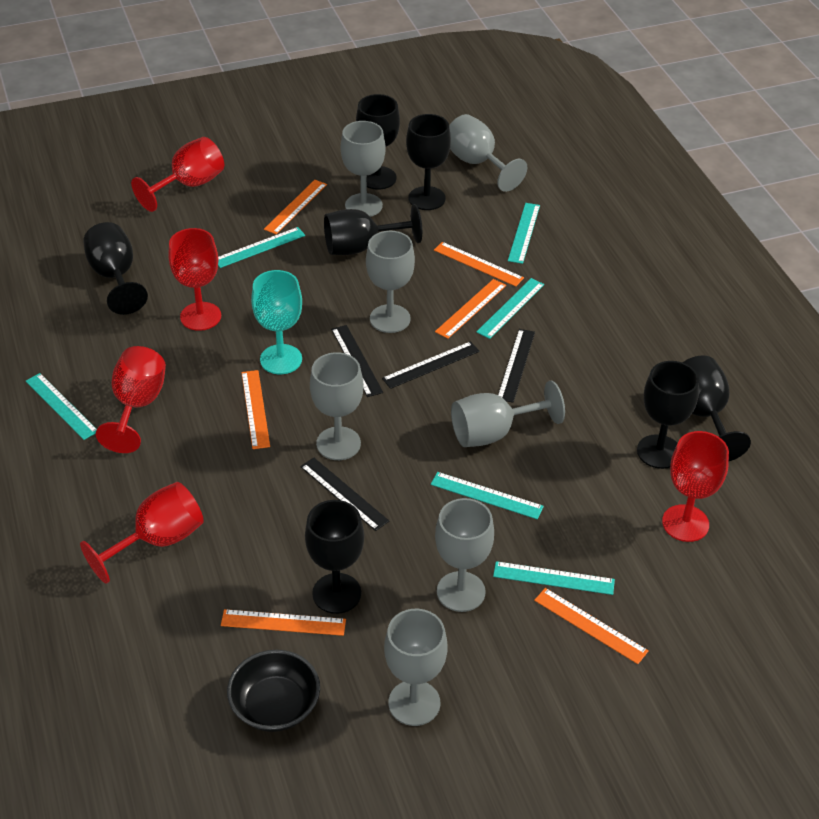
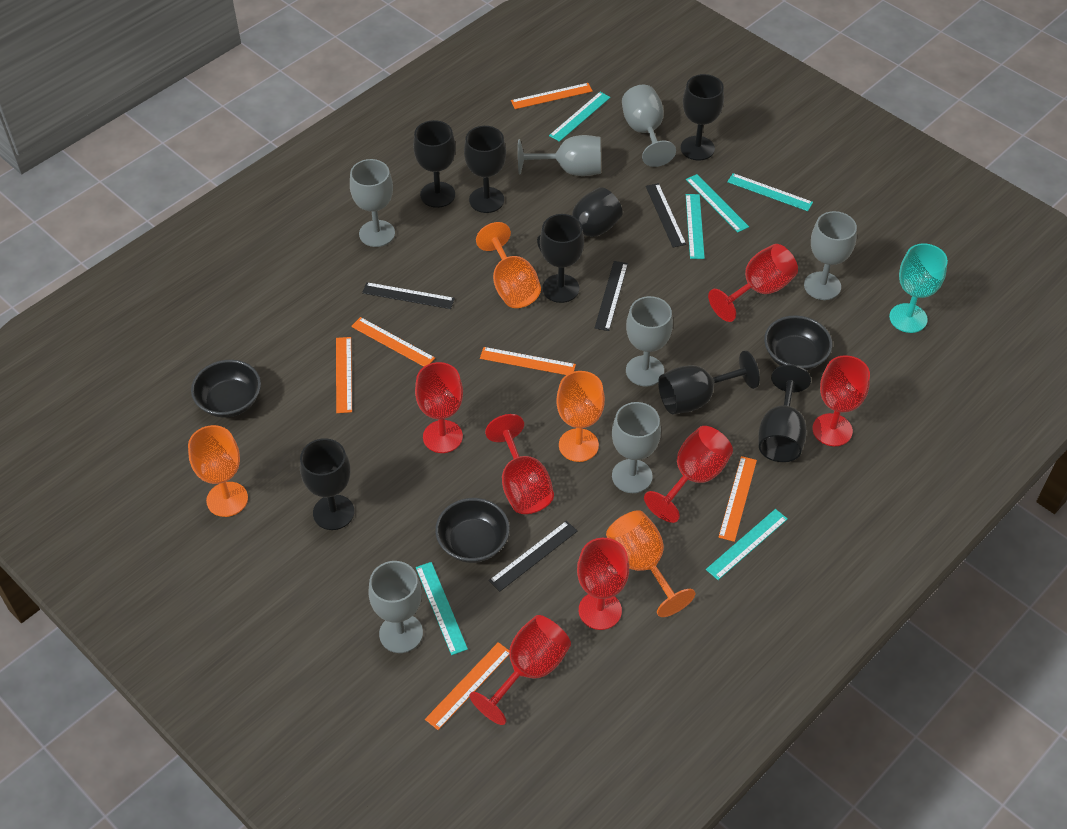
black bowl: 1 -> 3
black goblet: 7 -> 8
orange goblet: 0 -> 4
red goblet: 5 -> 7

